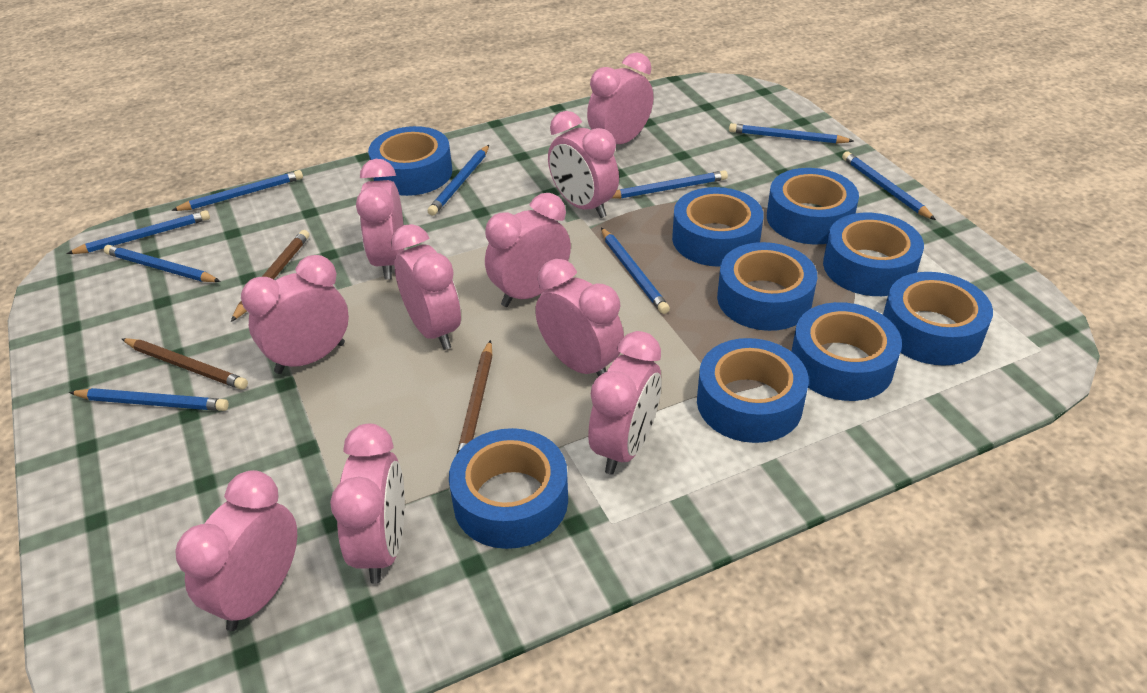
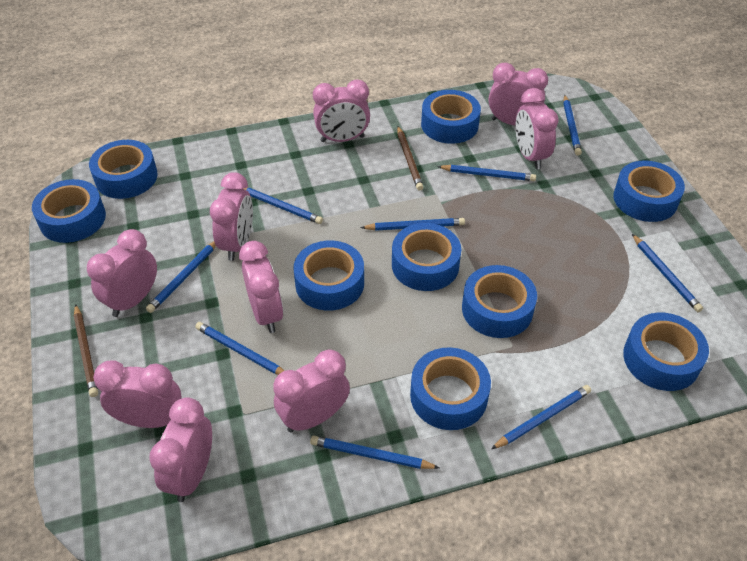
brown pencil: 3 -> 2
pink clock: 10 -> 9

